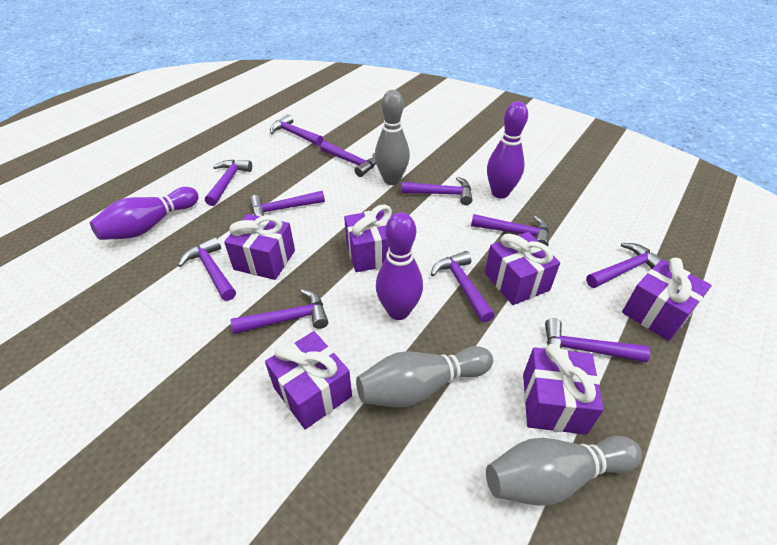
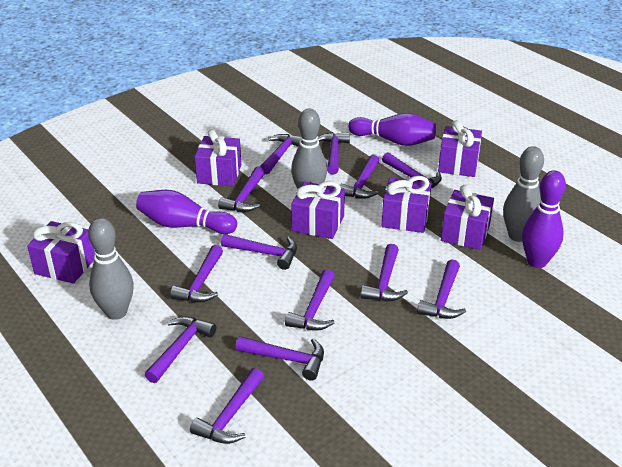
purple hammer: 11 -> 13

